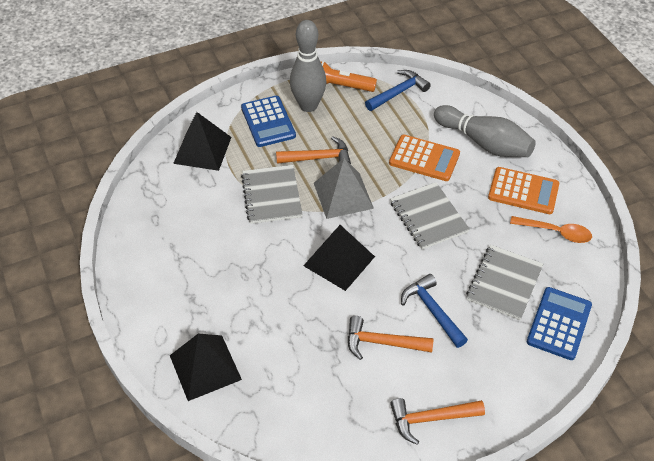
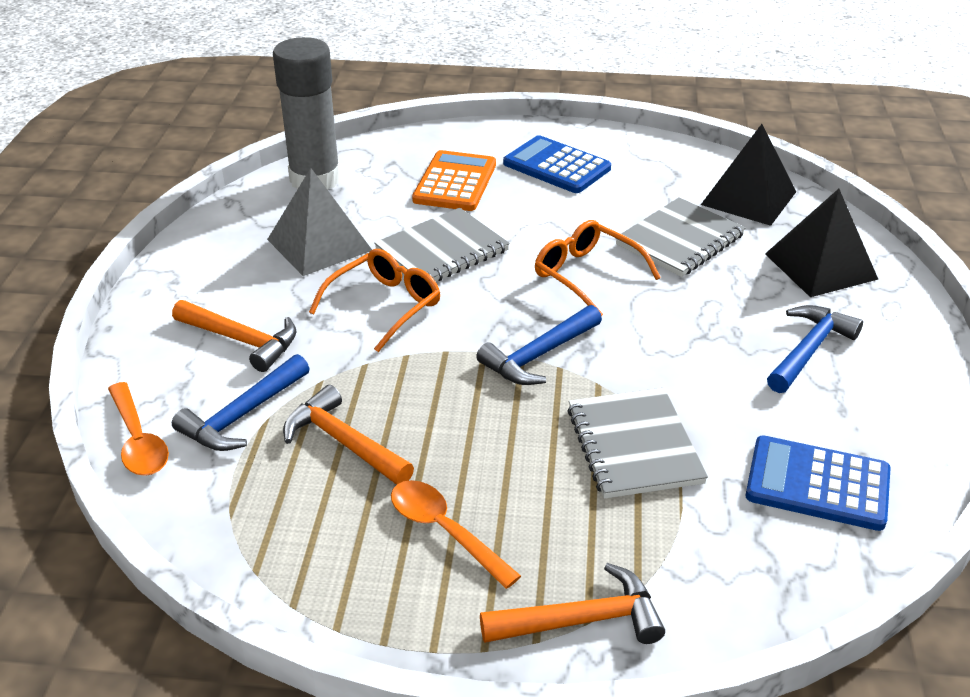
black pyramid: 3 -> 2
blue hammer: 2 -> 3
grey bowling pin: 2 -> 0
grey glue stick: 0 -> 1
orange calculator: 2 -> 1
orange flashlight: 1 -> 0
orange glasses: 0 -> 2
orange spoon: 1 -> 2

